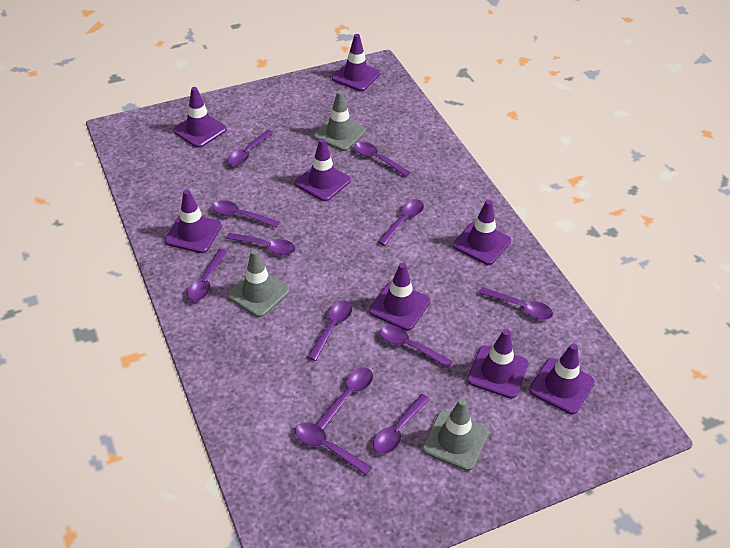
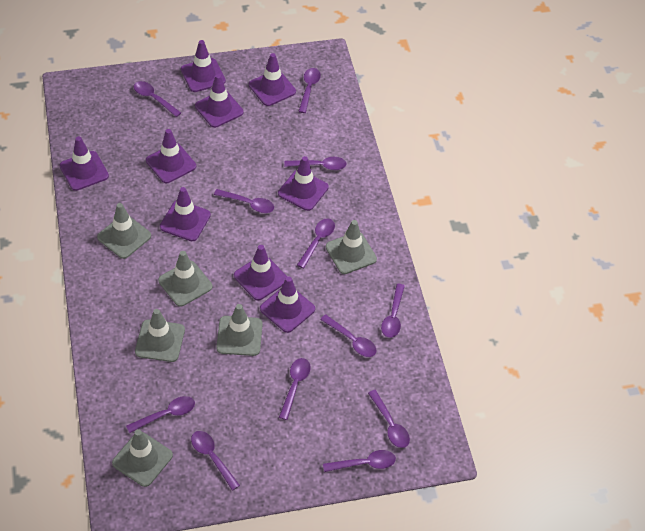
grey traffic cone: 3 -> 6
purple traffic cone: 8 -> 9

